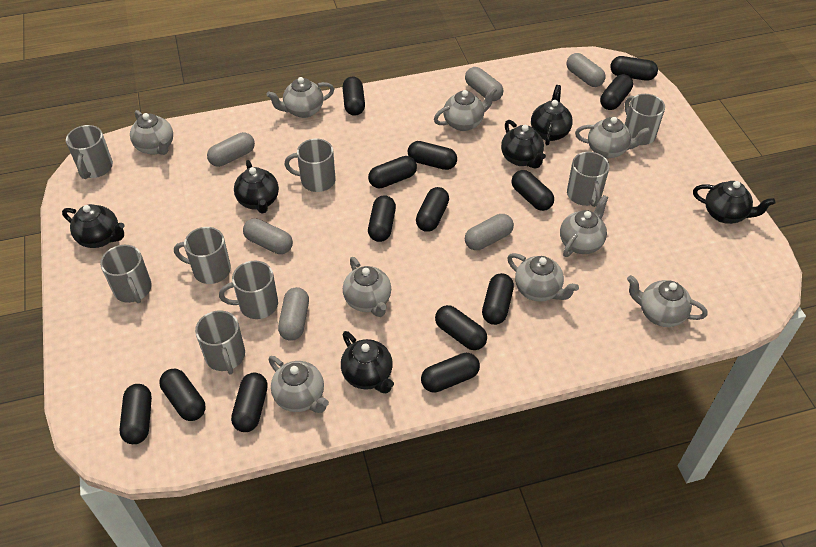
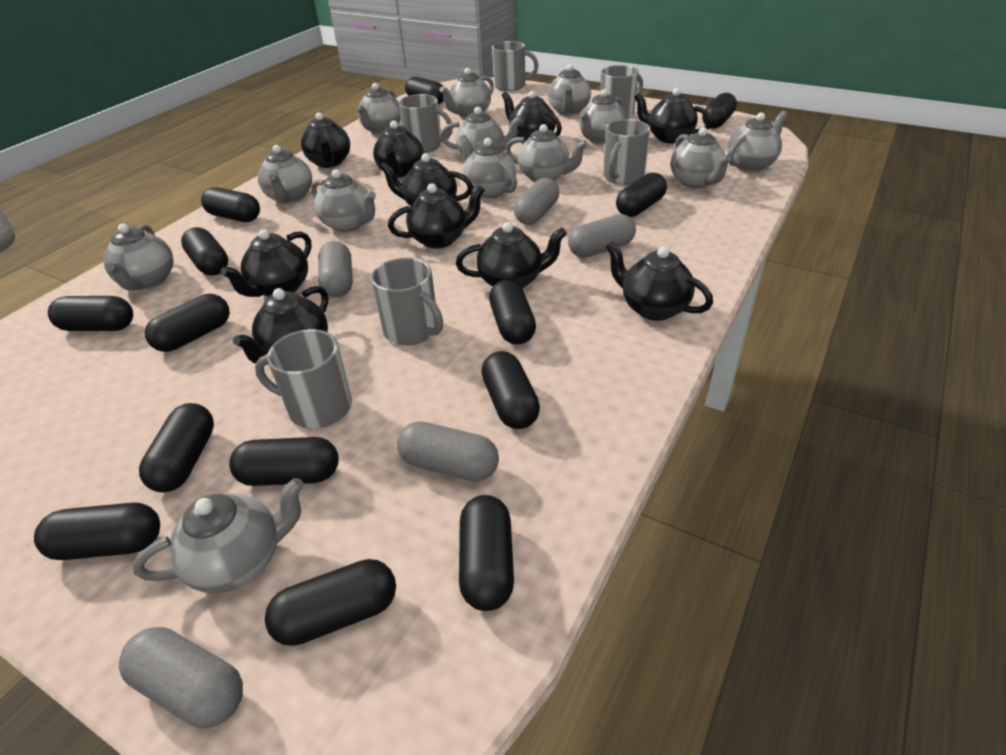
black teapot: 6 -> 10
grey capsule: 6 -> 5
grey mug: 8 -> 6
grey teapot: 9 -> 13

